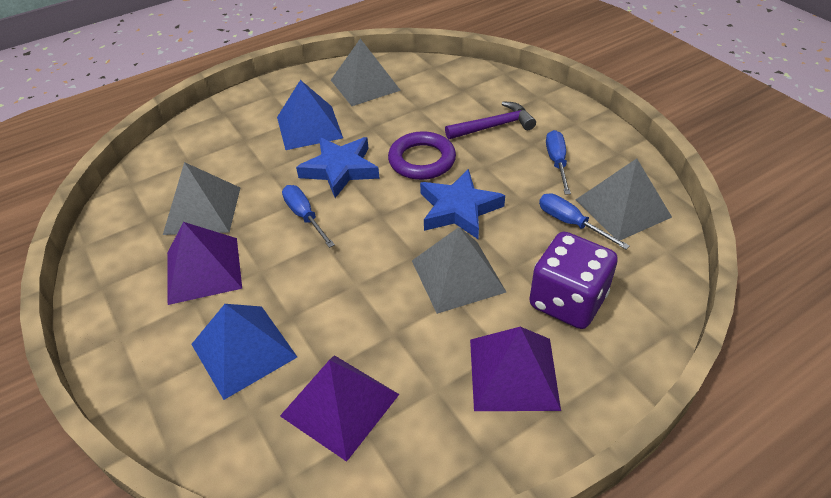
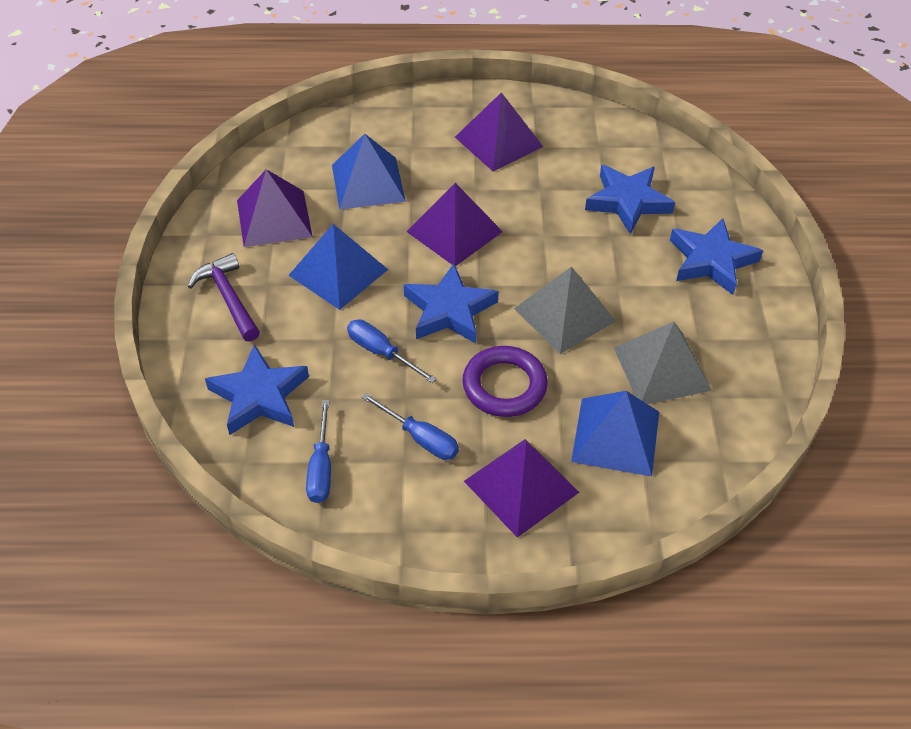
blue pyramid: 2 -> 3
blue star: 2 -> 4
grey pyramid: 4 -> 2
purple dice: 1 -> 0
purple pyramid: 3 -> 4

